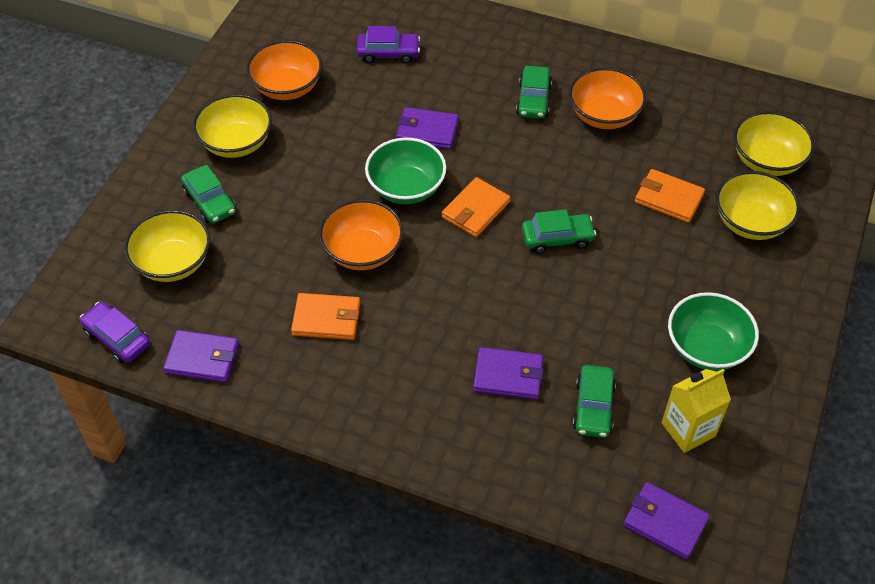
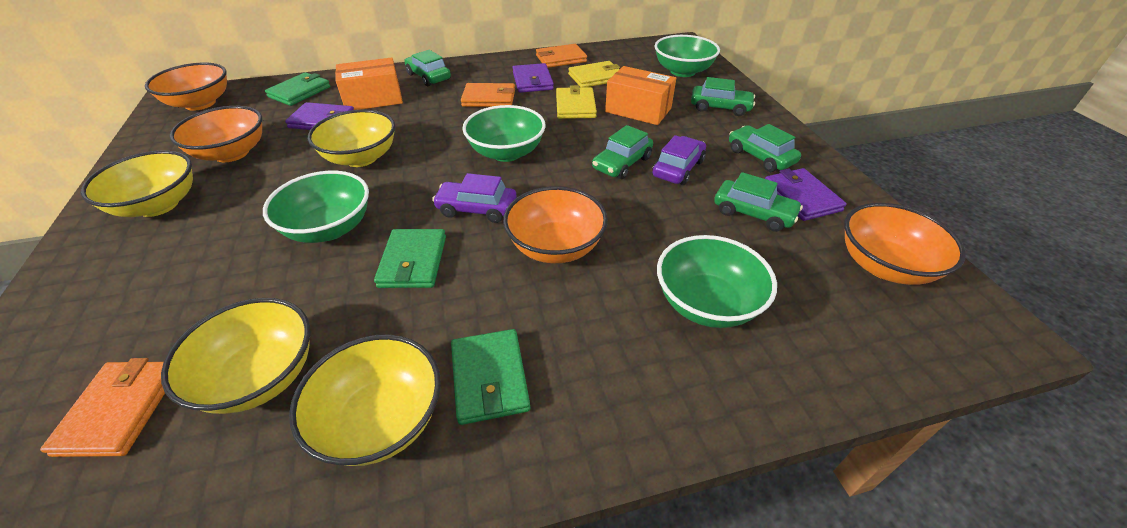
green bowl: 2 -> 4
green car: 4 -> 5
green wallet: 0 -> 3
orange bowl: 3 -> 4
orange box: 0 -> 2
purple wallet: 4 -> 3
yellow carton: 1 -> 0
yellow wallet: 0 -> 2

